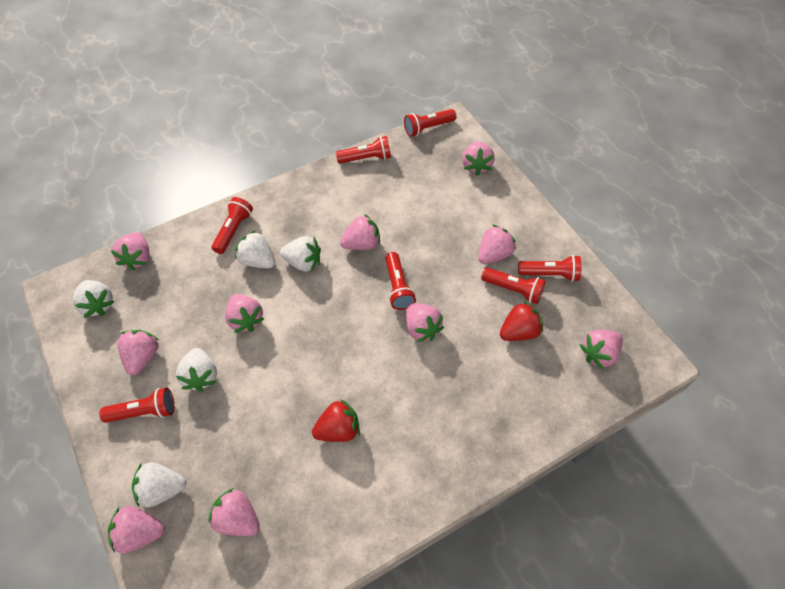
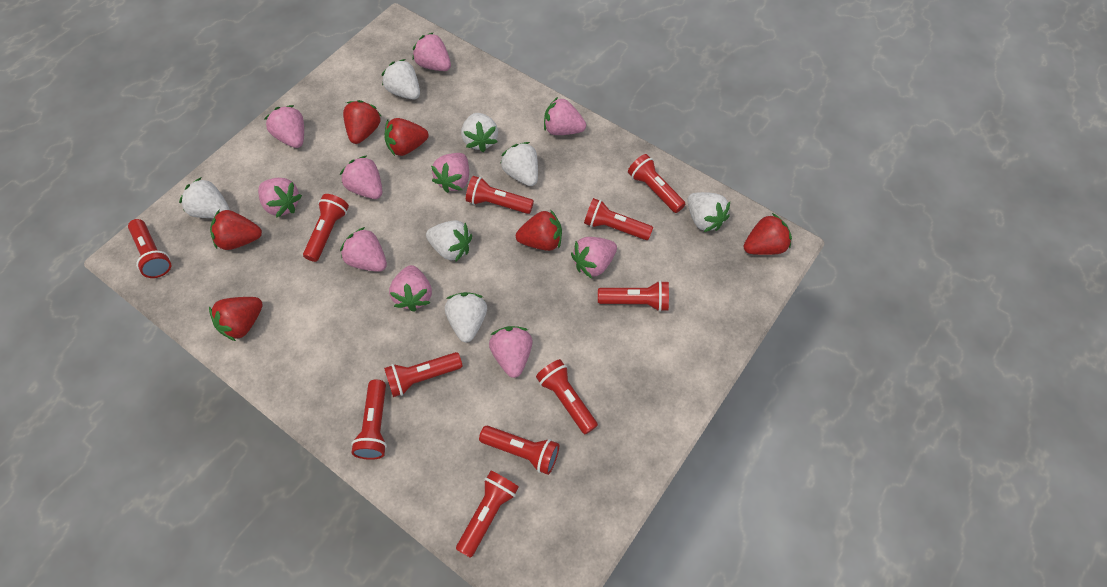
red flashlight: 7 -> 11
red strawberry: 2 -> 6
white strawberry: 5 -> 7

